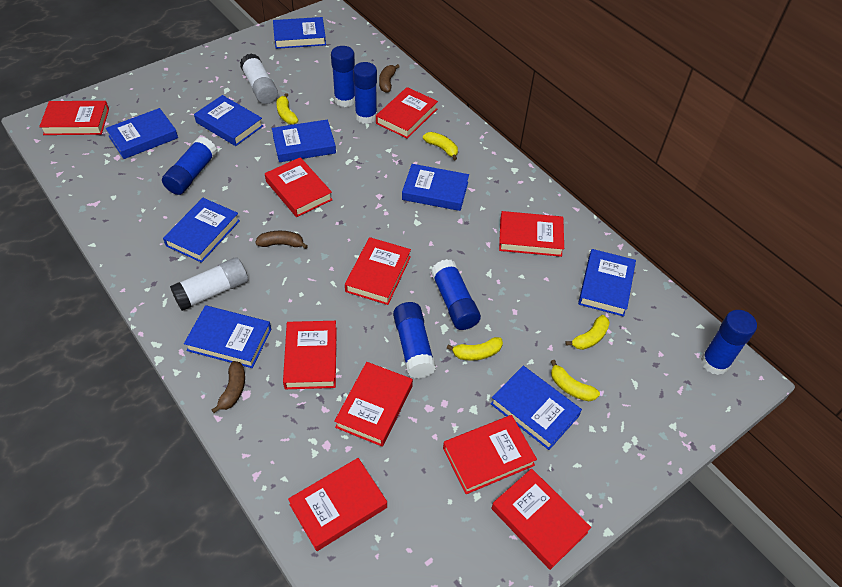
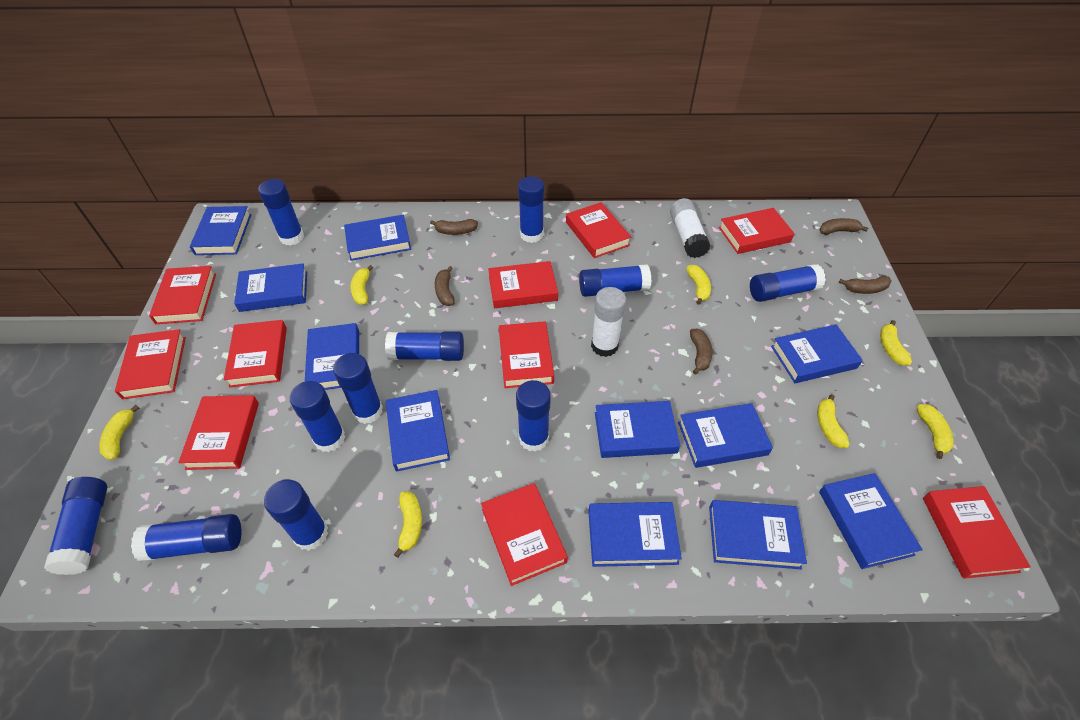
blue book: 9 -> 11
blue glue stick: 6 -> 11
brown banana: 3 -> 5
yellow banana: 5 -> 7

